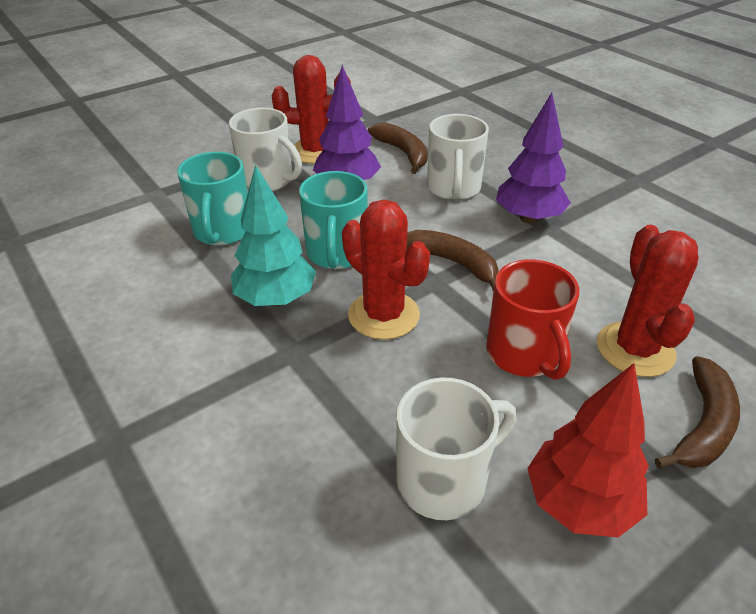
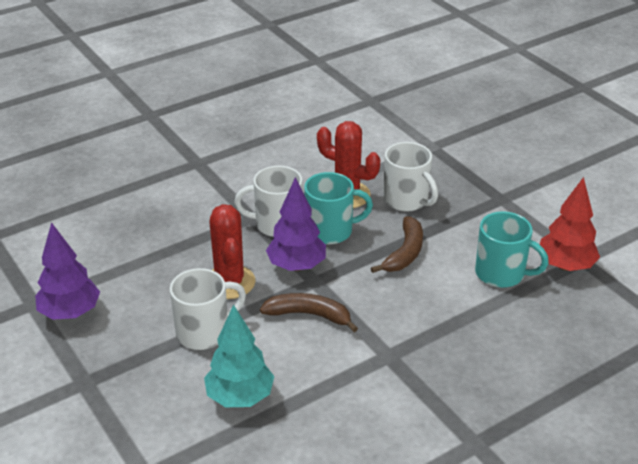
brown banana: 3 -> 2
red cactus: 3 -> 2
red mug: 1 -> 0

